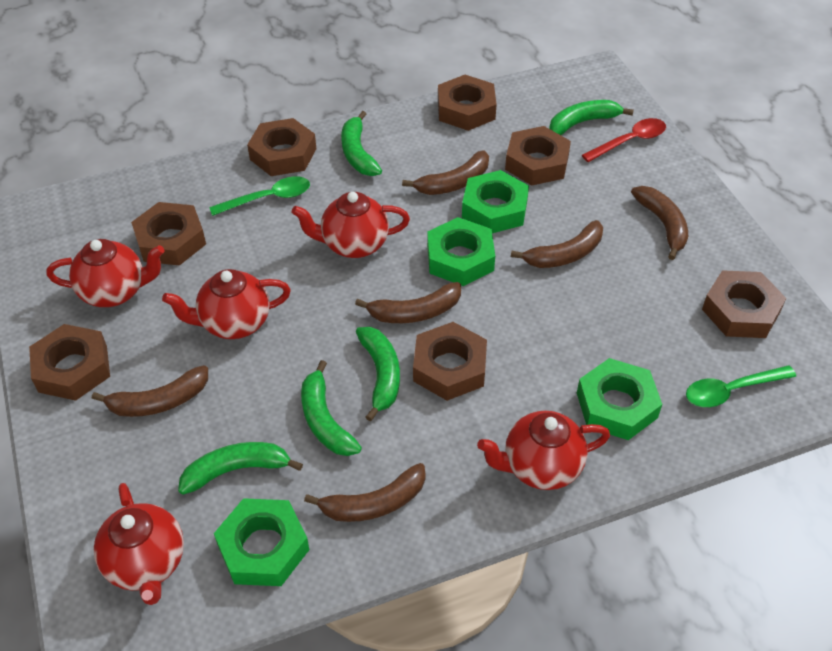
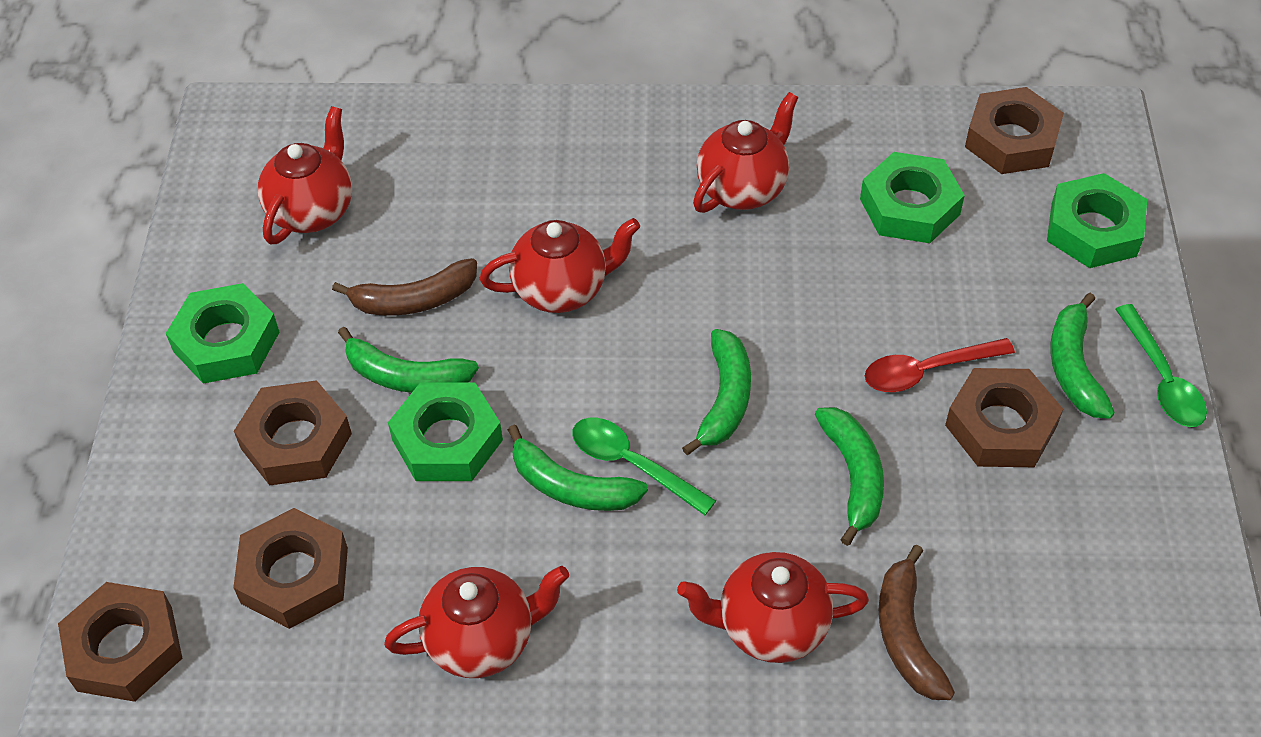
brown banana: 6 -> 2
brown nut: 7 -> 5

